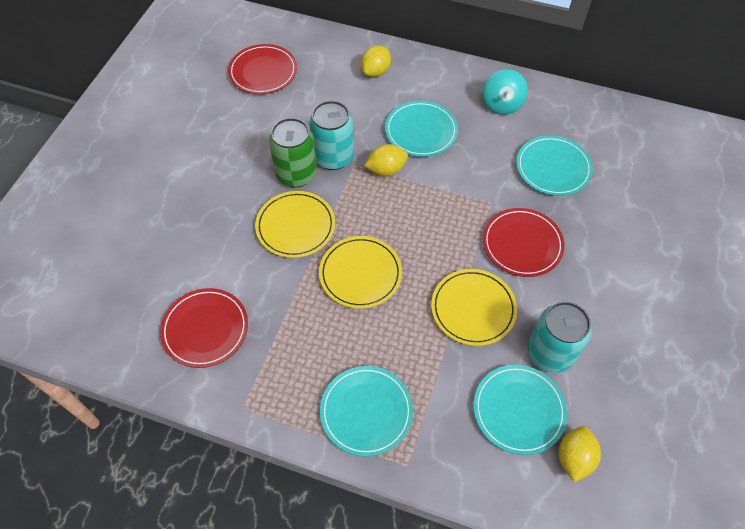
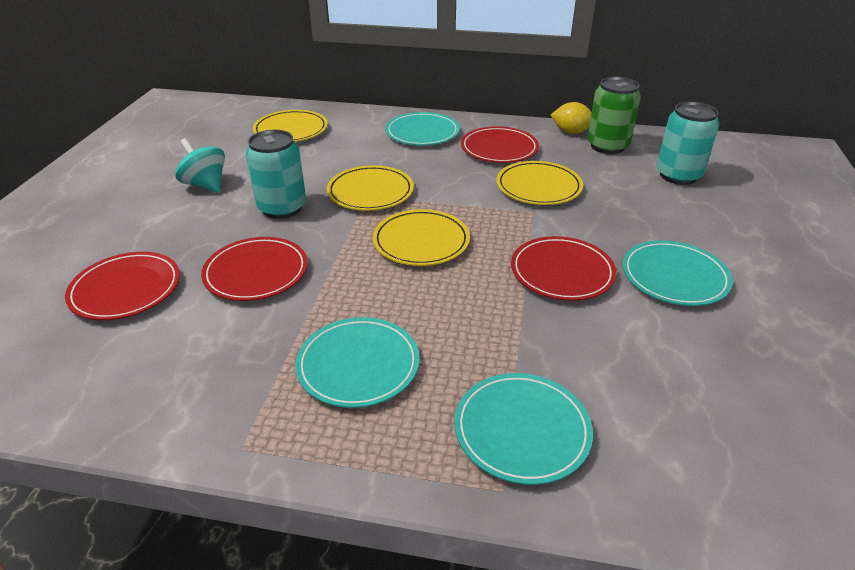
red plate: 3 -> 4
yellow lemon: 3 -> 1
yellow plate: 3 -> 4

